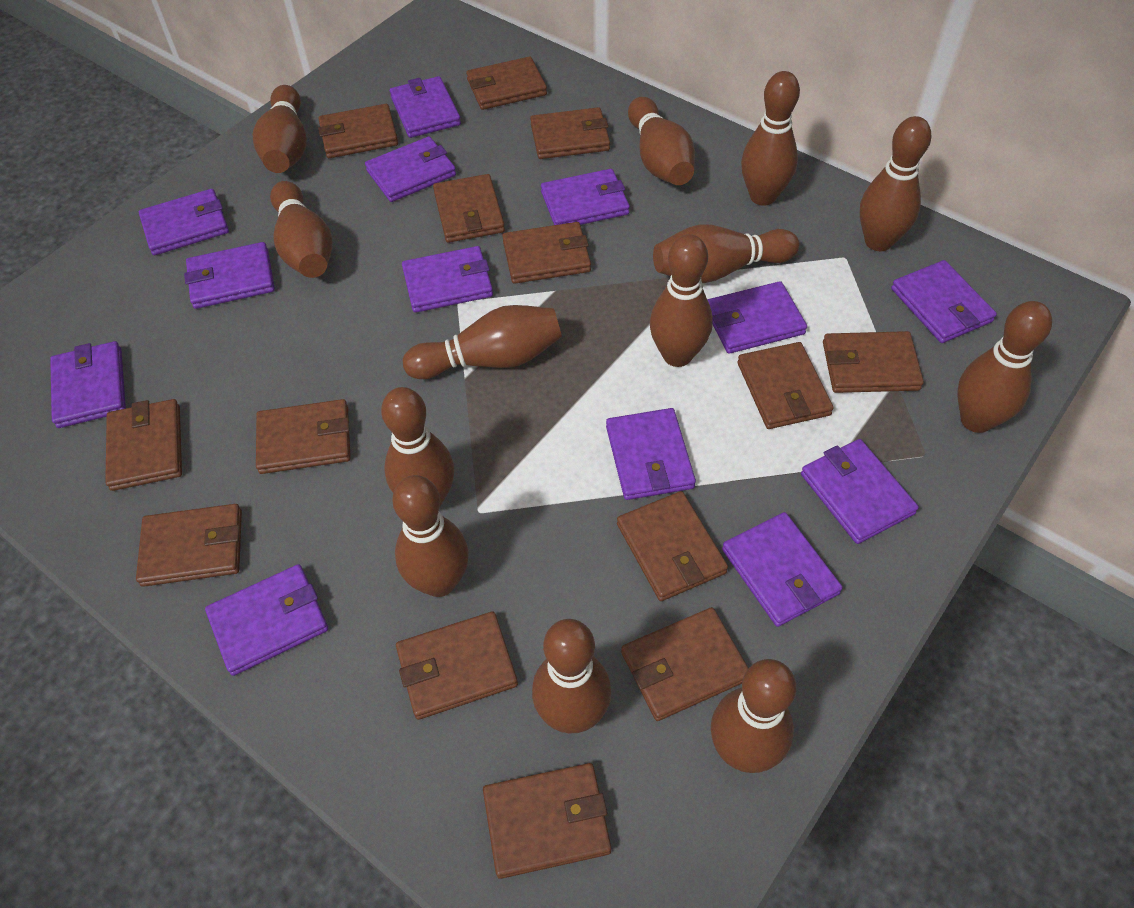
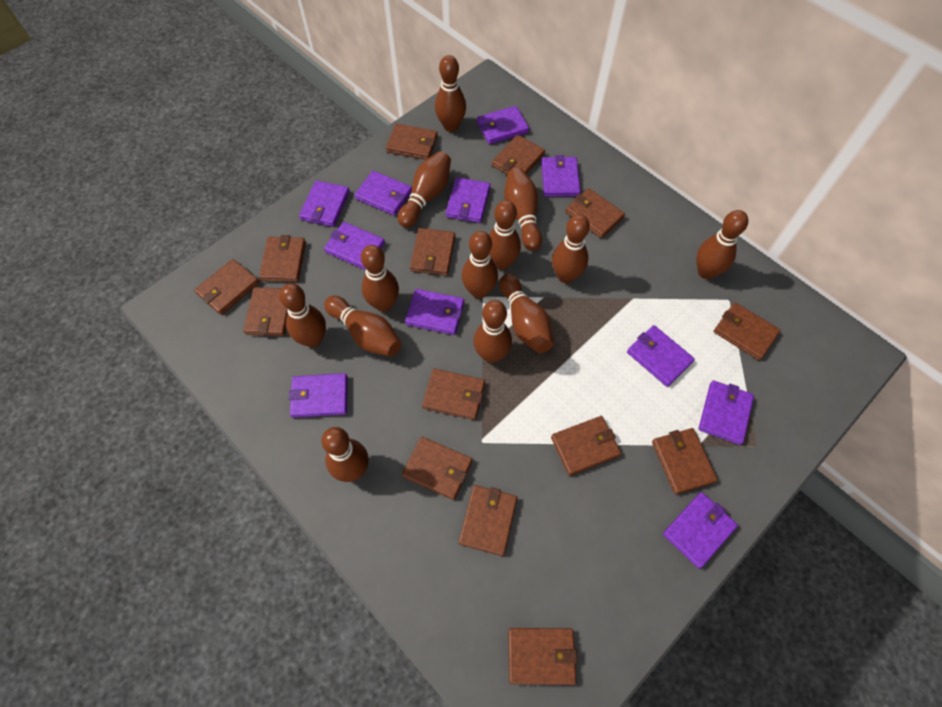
purple wallet: 13 -> 11

